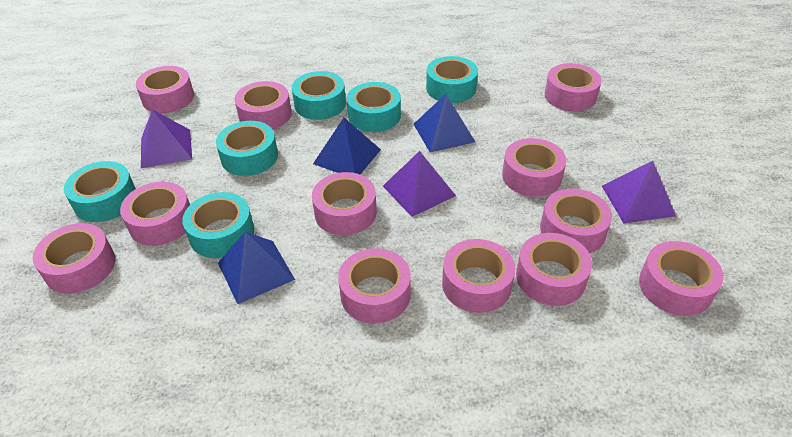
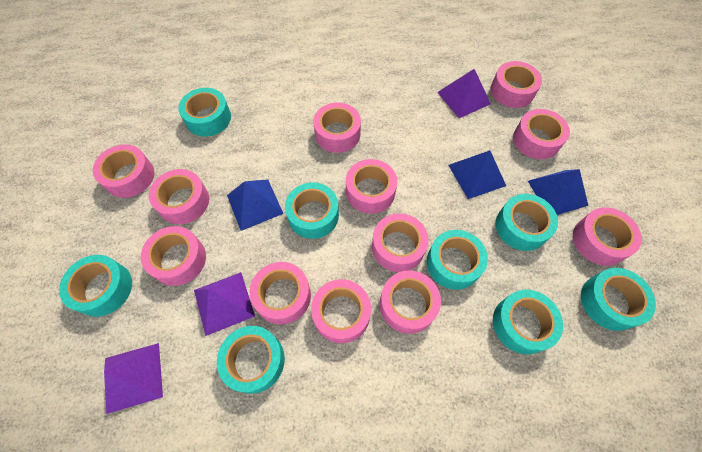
turquoise tape: 6 -> 8

